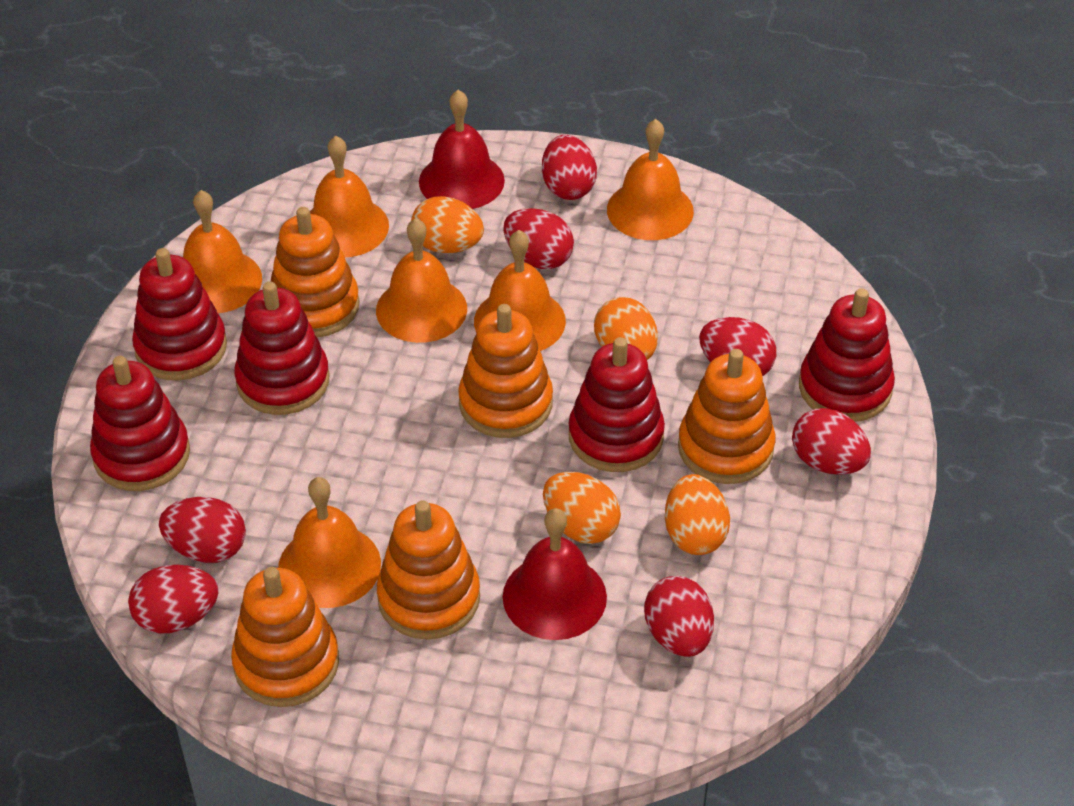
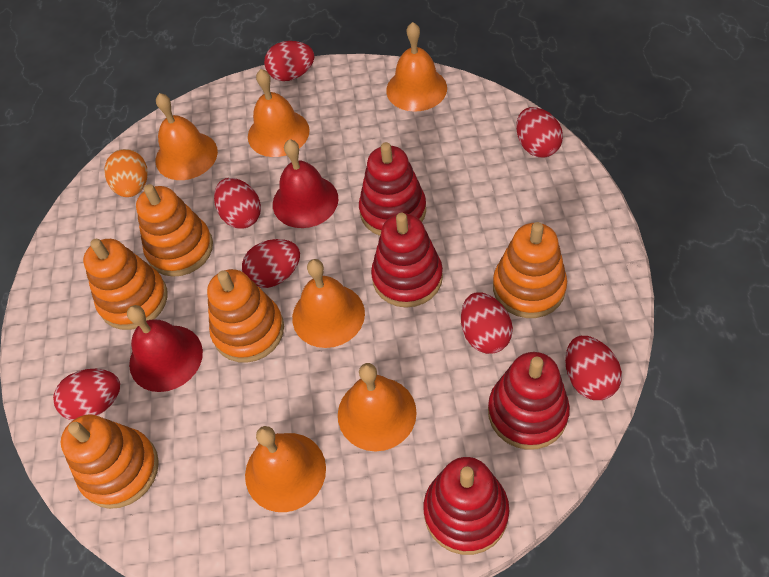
orange egg: 4 -> 1
red stacking toy: 5 -> 4

